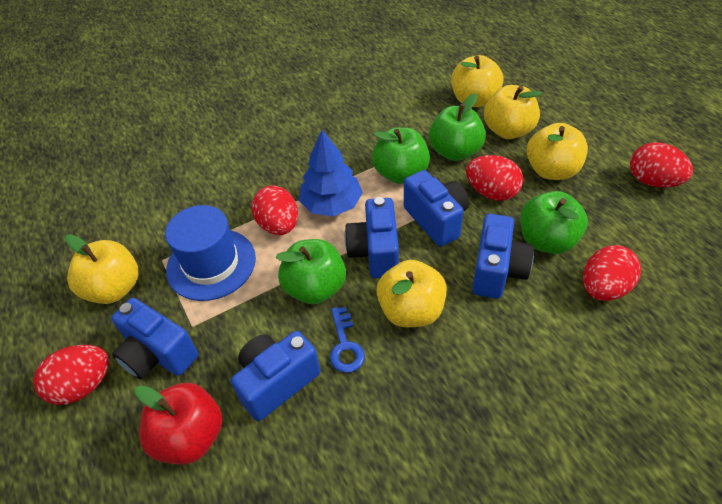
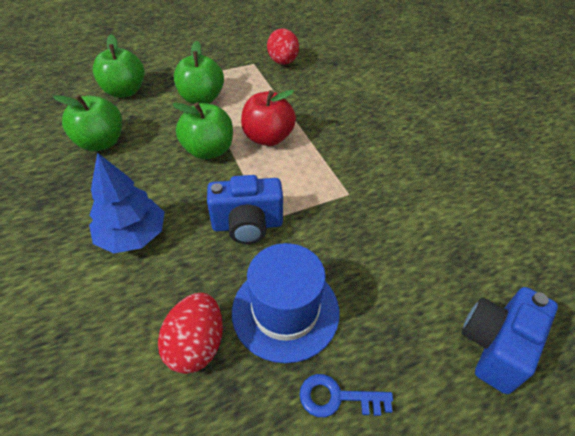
blue camera: 5 -> 2
red egg: 5 -> 2
yellow apple: 5 -> 0

